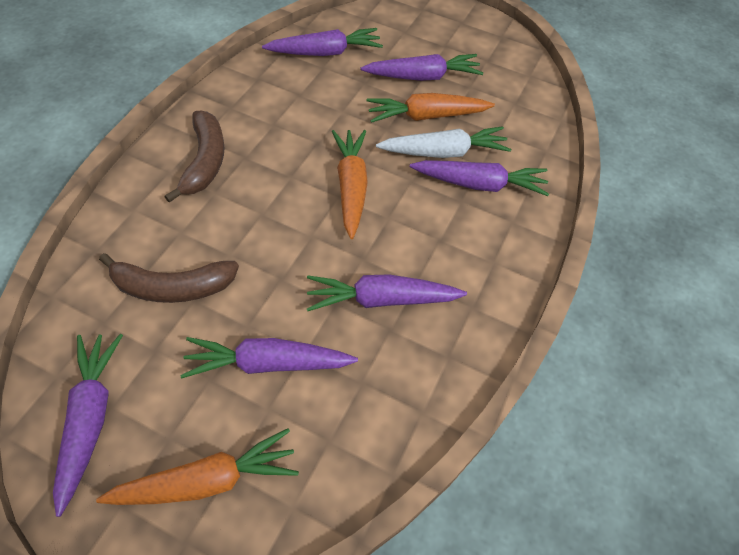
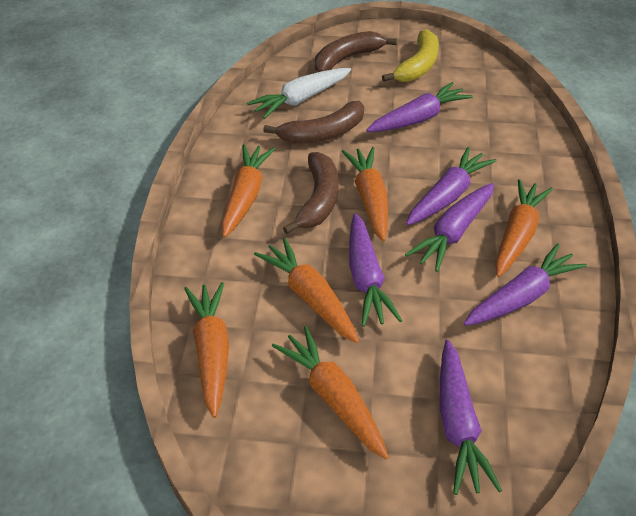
brown banana: 2 -> 3
orange carrot: 3 -> 6
yellow banana: 0 -> 1

